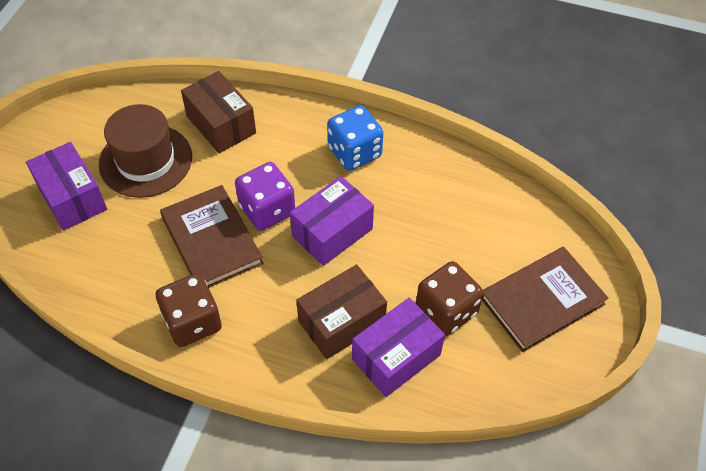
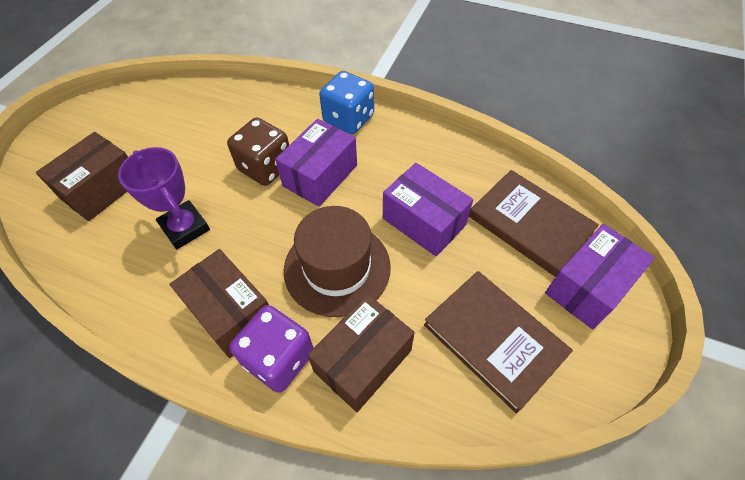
brown box: 2 -> 3
brown dice: 2 -> 1
purple trophy: 0 -> 1

